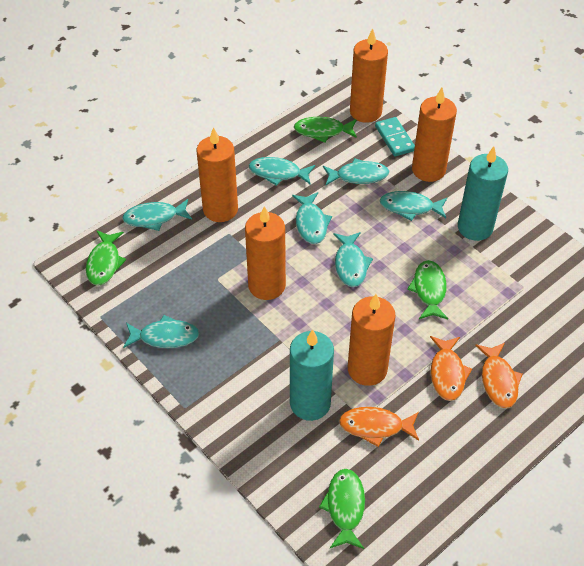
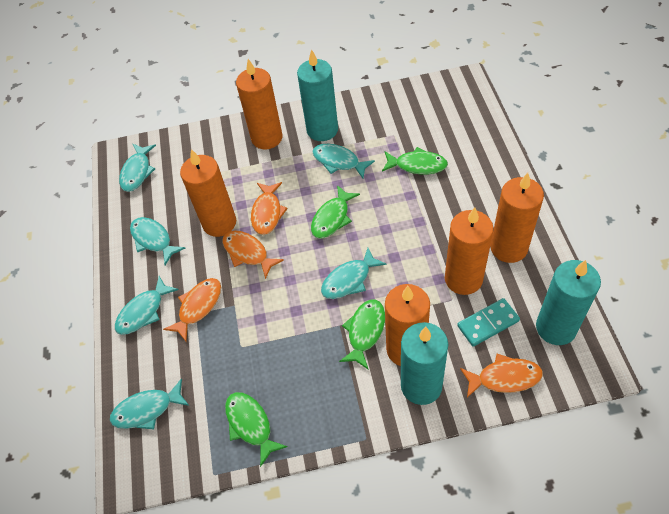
orange fish: 3 -> 4
turquoise candle: 2 -> 3
turquoise fish: 7 -> 6

